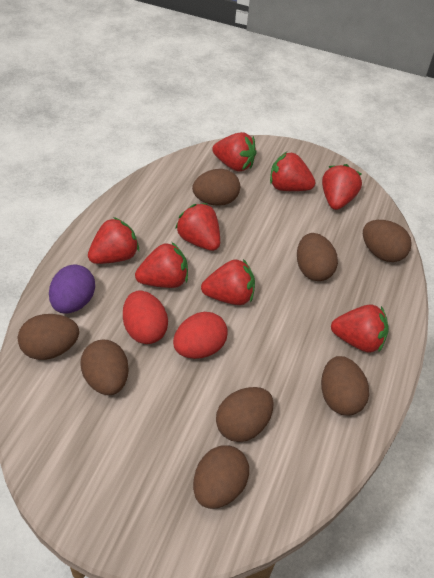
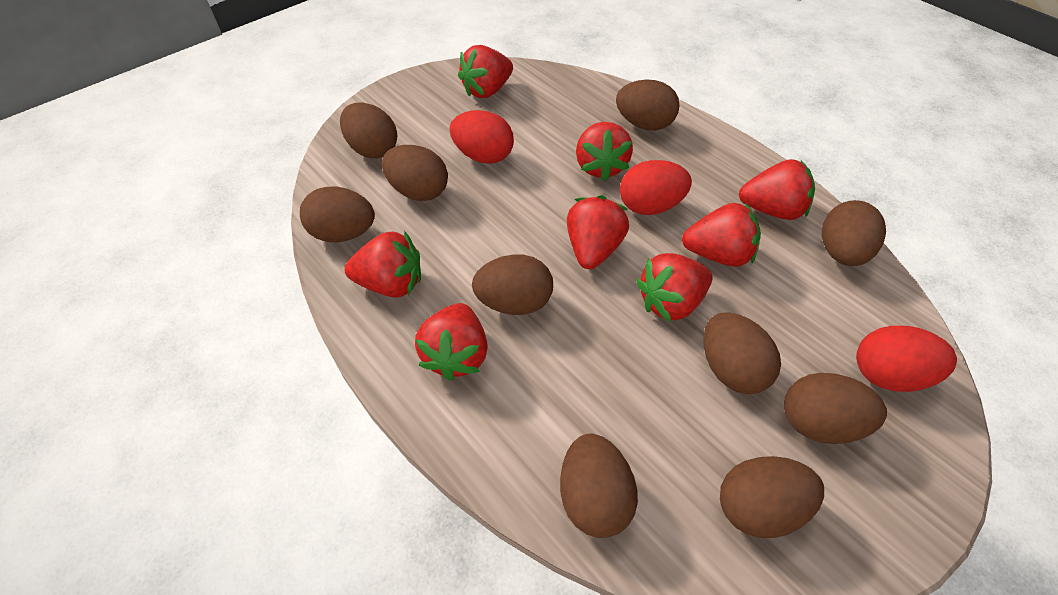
brown egg: 8 -> 10
purple egg: 1 -> 0
red egg: 2 -> 3

